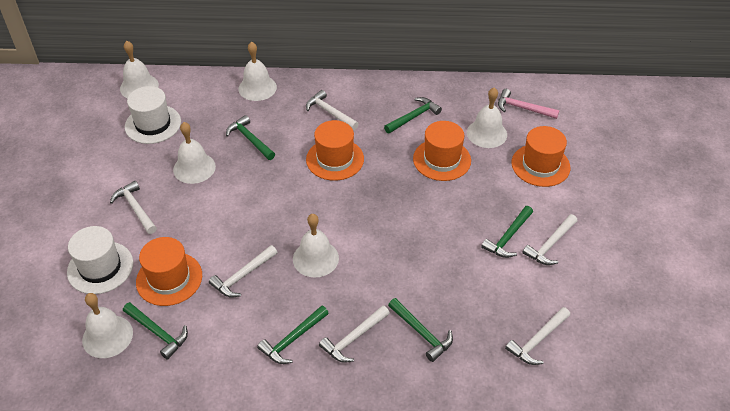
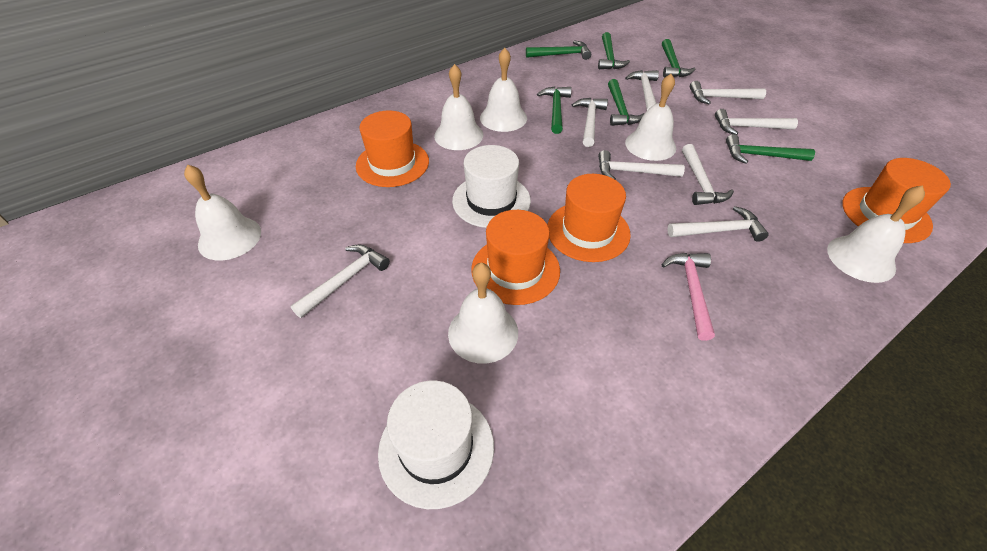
white hammer: 6 -> 8

